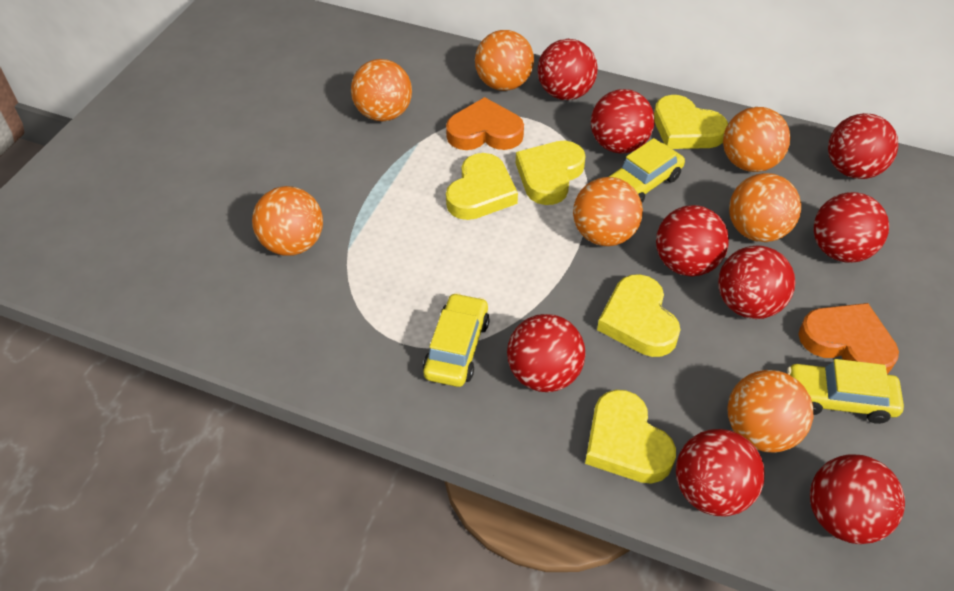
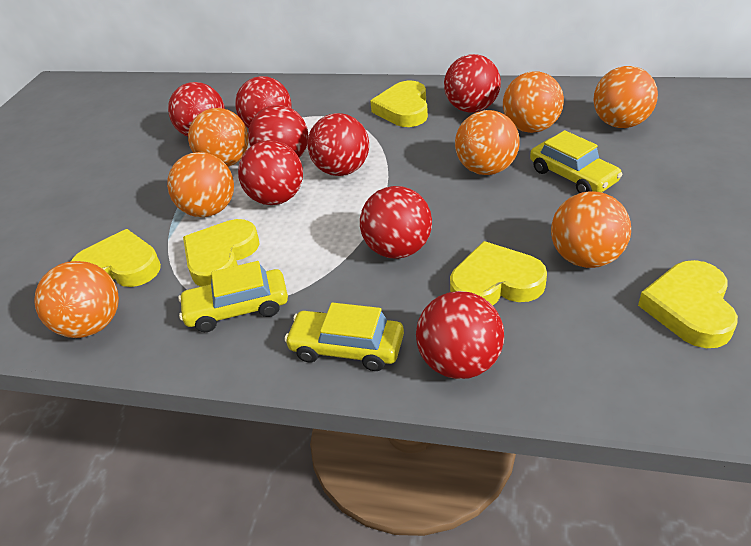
orange heart: 2 -> 0
red ball: 9 -> 8

